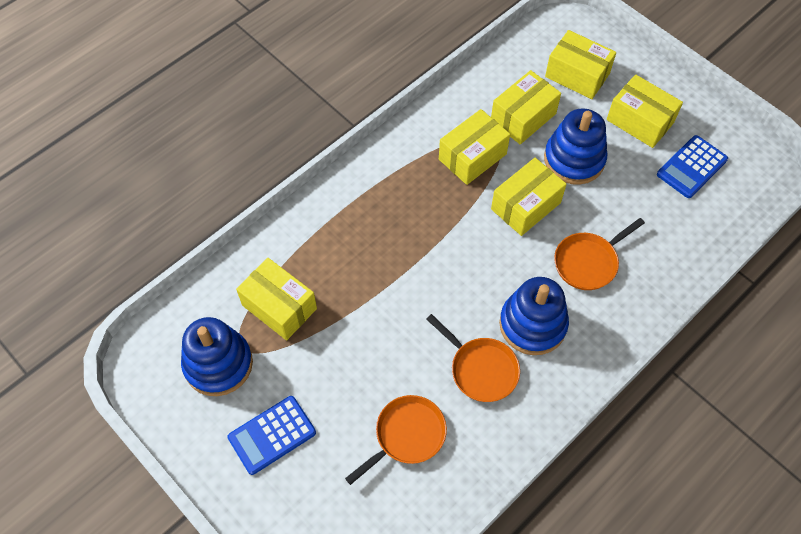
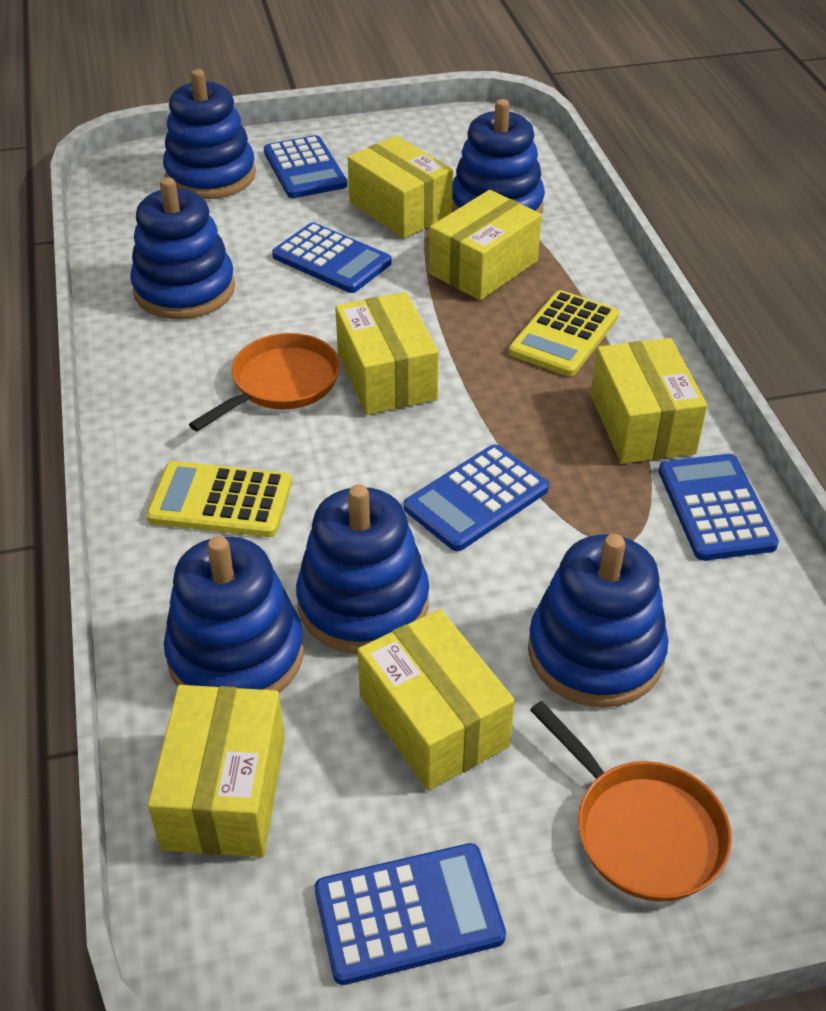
blue calculator: 2 -> 5
blue stacking toy: 3 -> 6
orange pan: 3 -> 2
yellow calculator: 0 -> 2

